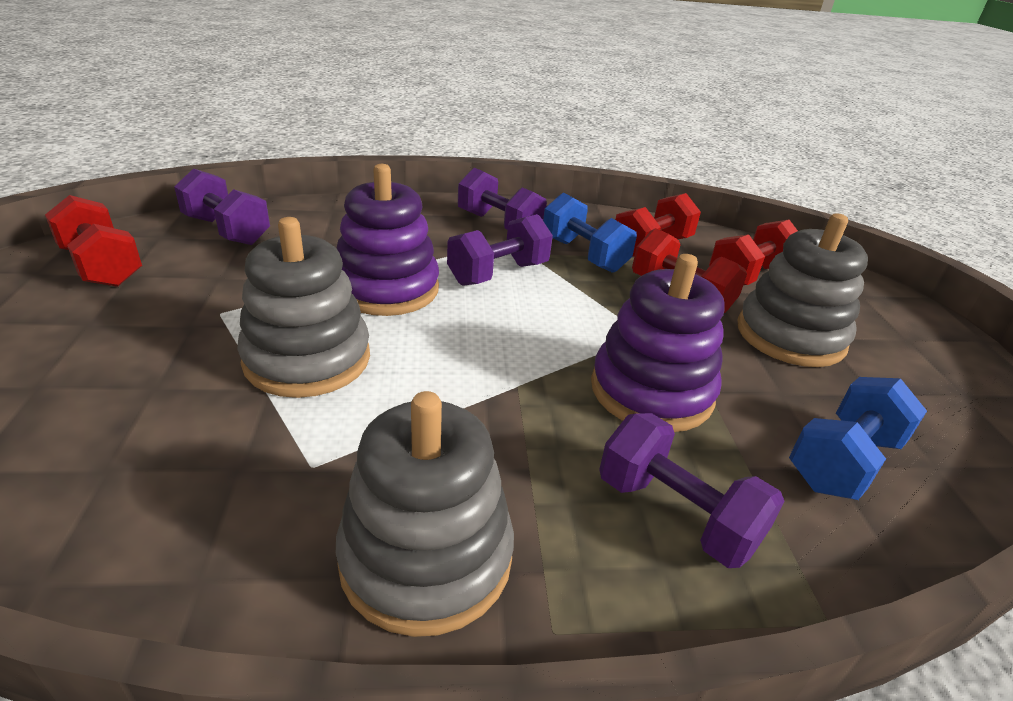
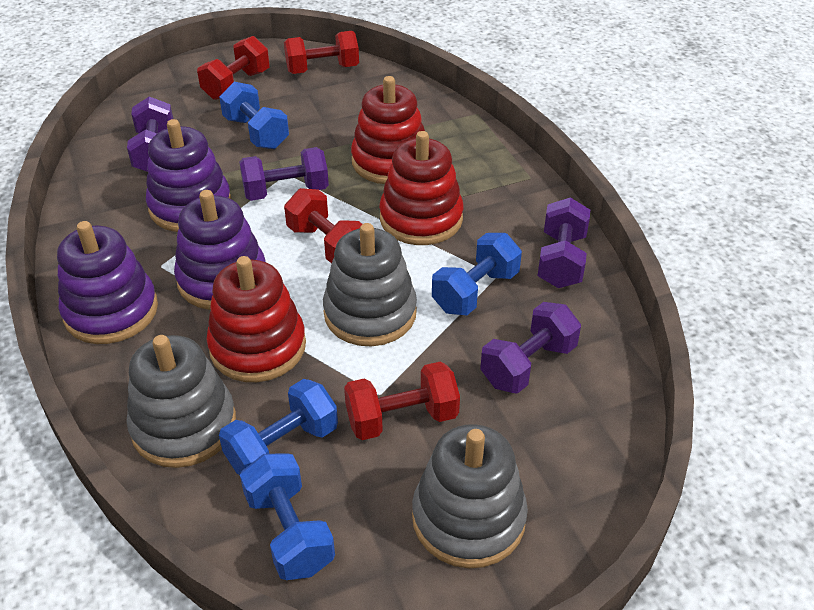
blue dumbbell: 2 -> 4
purple stacking toy: 2 -> 3
red stacking toy: 0 -> 3

